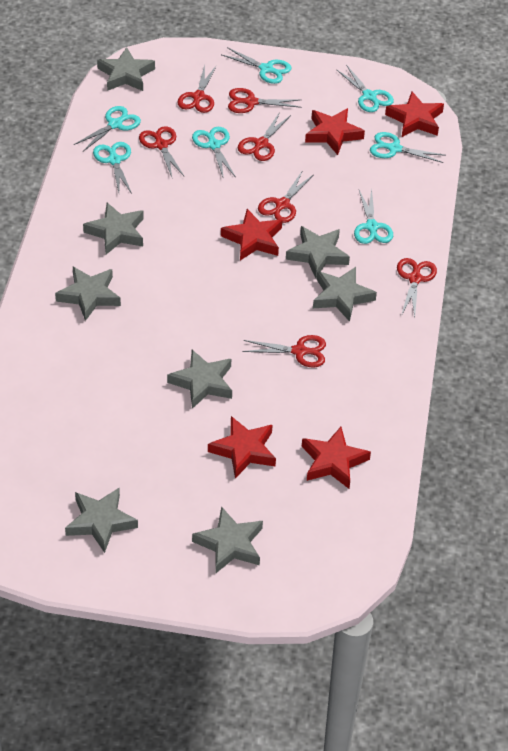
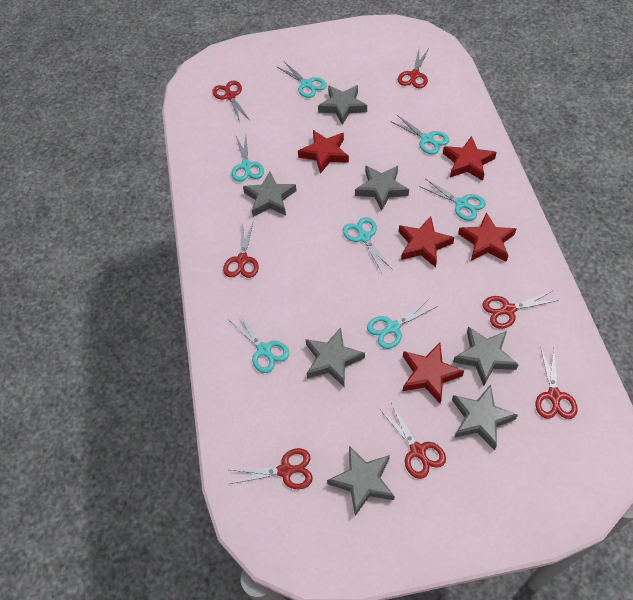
grey star: 8 -> 7

